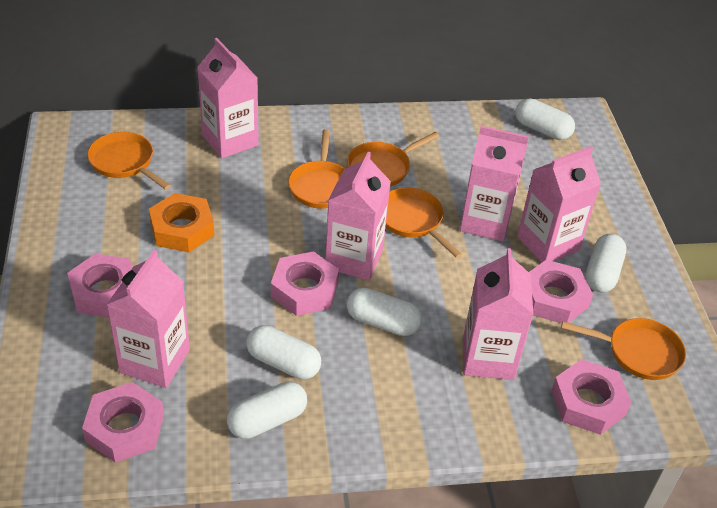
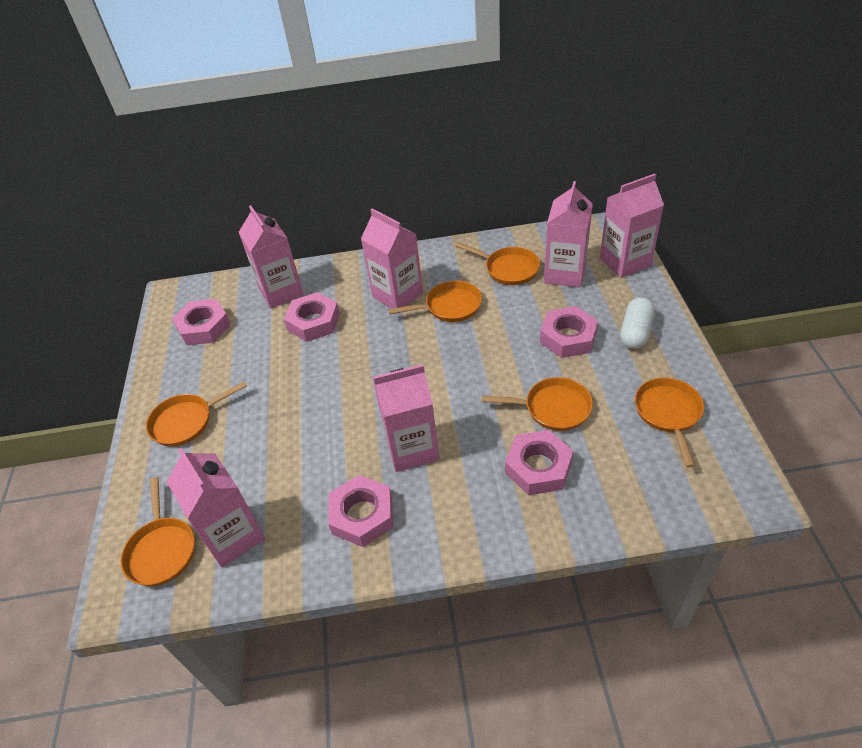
orange nut: 1 -> 0
orange pan: 5 -> 6
white capsule: 5 -> 1

